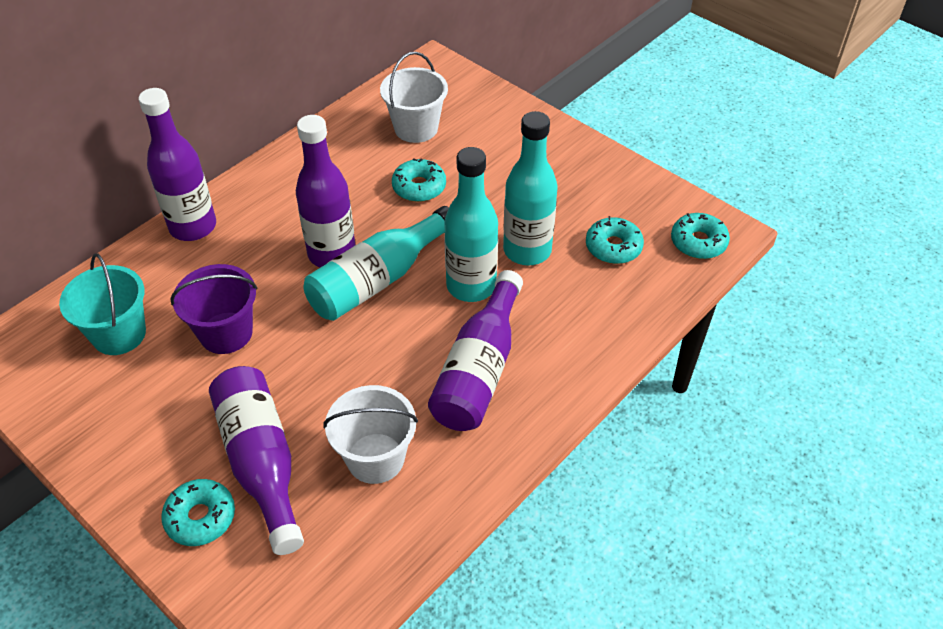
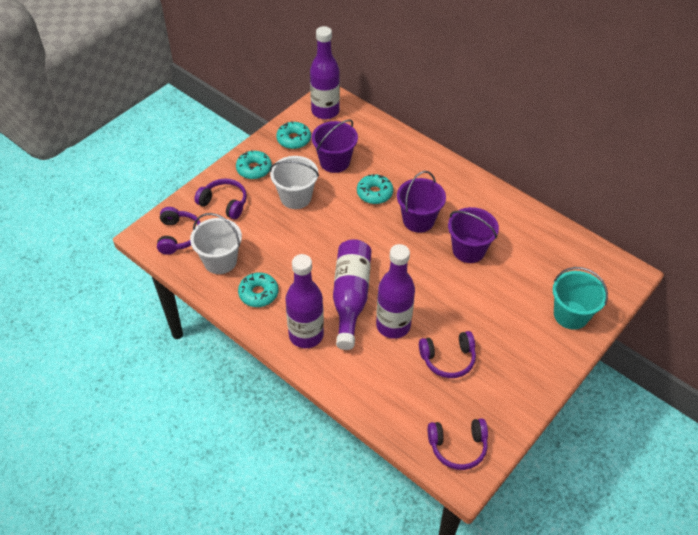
purple bucket: 1 -> 3
purple headphones: 0 -> 4
turquoise bottle: 3 -> 0

